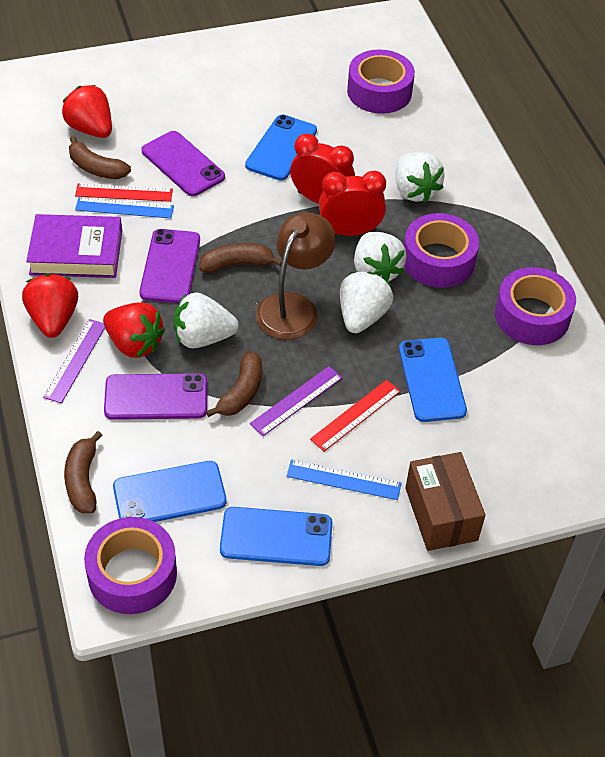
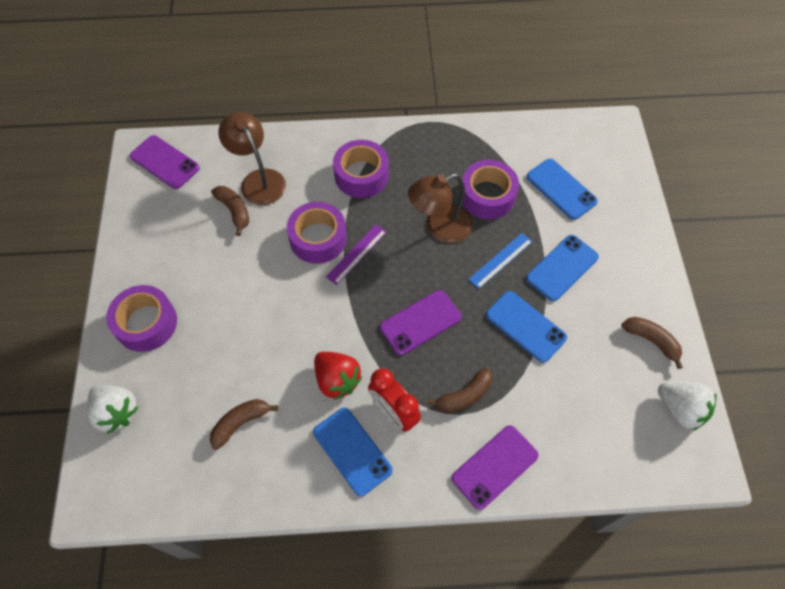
blue ruler: 2 -> 1
brown box: 1 -> 0
brown lamp: 1 -> 2
purple book: 1 -> 0
purple ruler: 2 -> 1
red clock: 2 -> 1
red ruler: 2 -> 0
red strawberry: 3 -> 1
white strawberry: 4 -> 2

